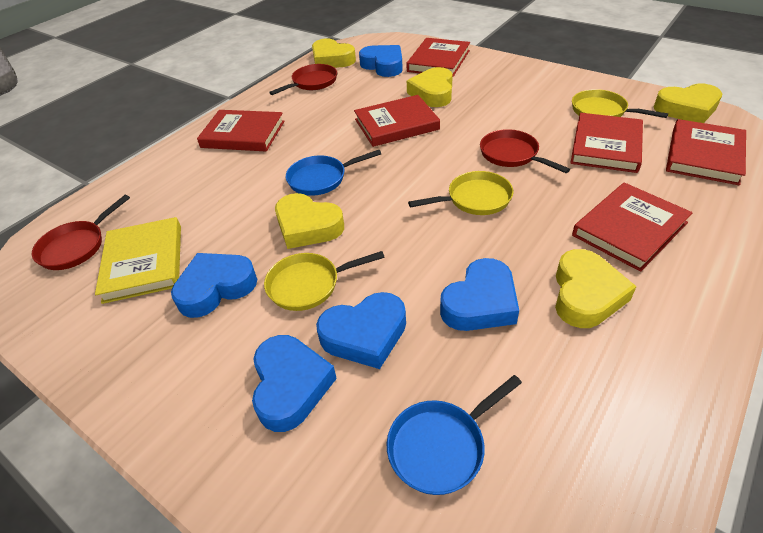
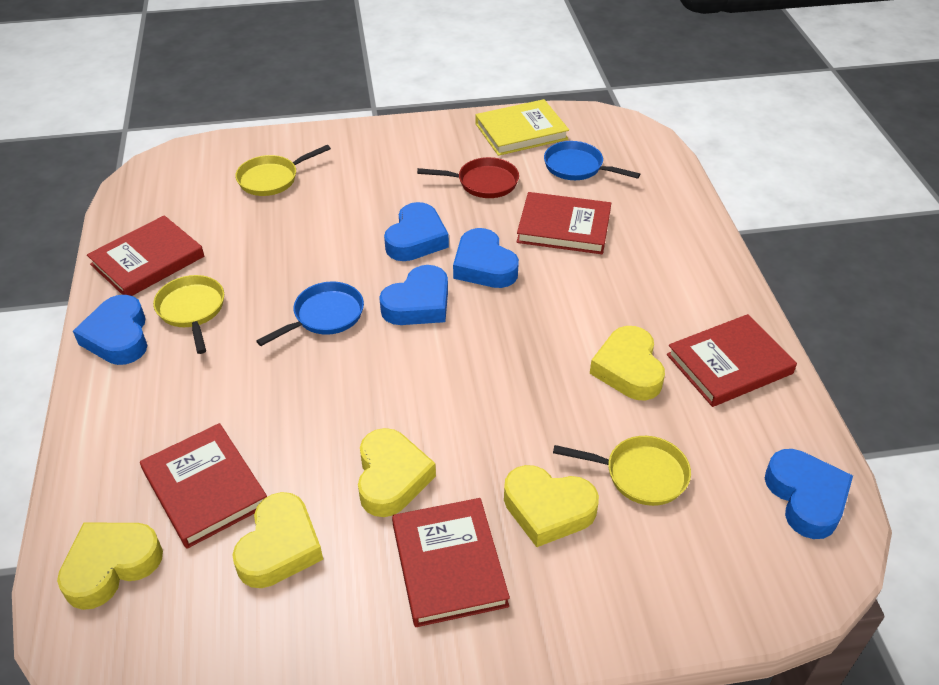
red book: 6 -> 5
red pan: 3 -> 1

